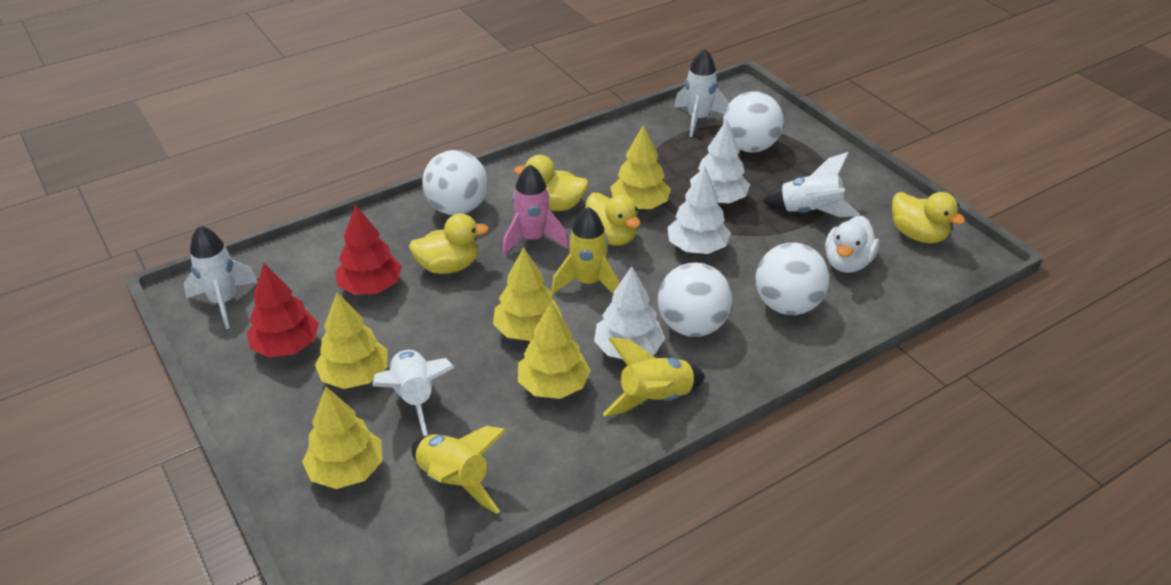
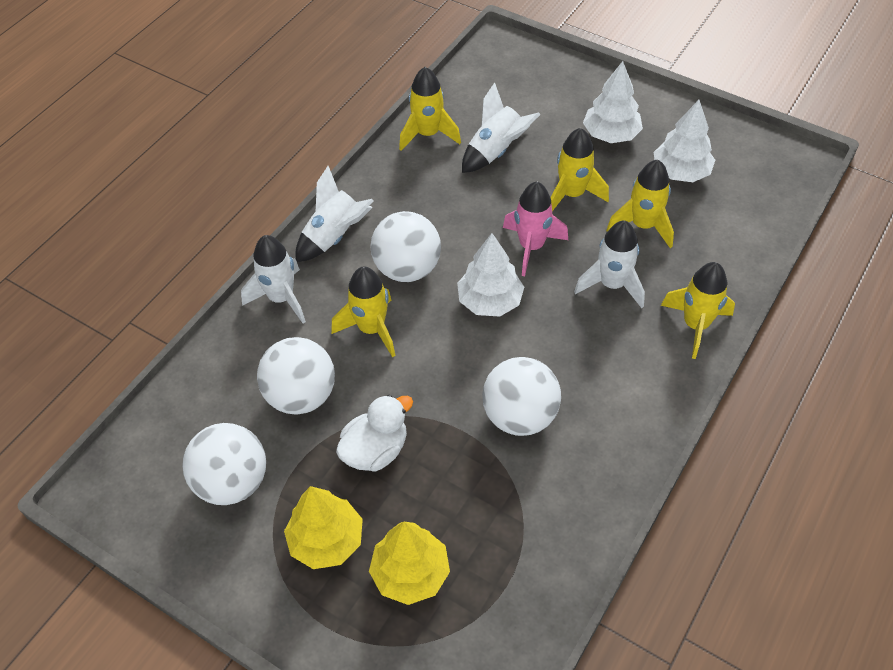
red tree: 2 -> 0
yellow duck: 4 -> 0
yellow rocket: 3 -> 5
yellow tree: 5 -> 2

